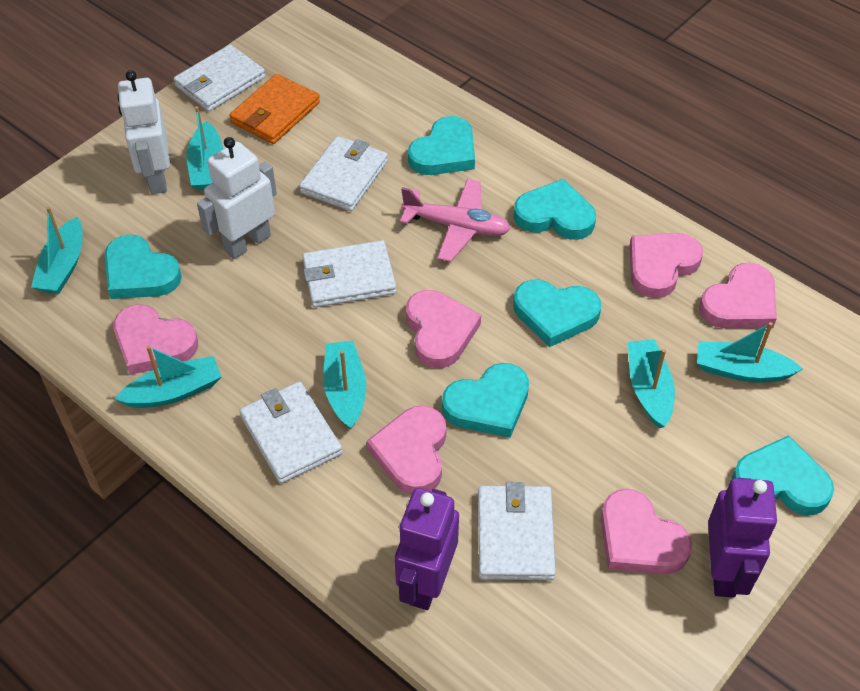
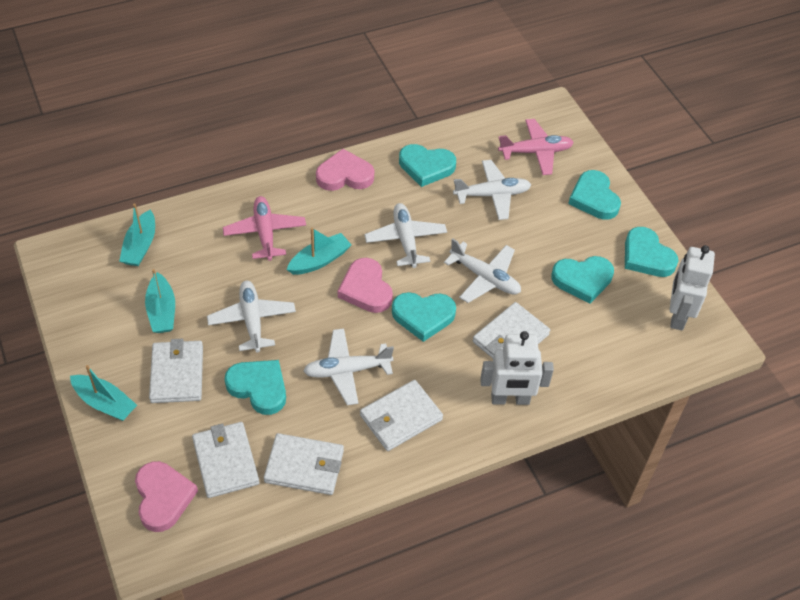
orange wallet: 1 -> 0
pink heart: 6 -> 3
pink plane: 1 -> 2
purple robot: 2 -> 0
turquoise boat: 6 -> 4
white plane: 0 -> 5

